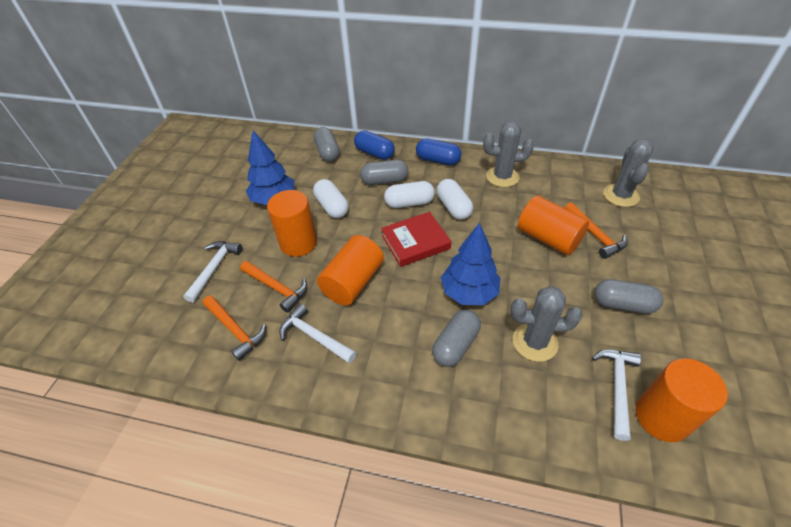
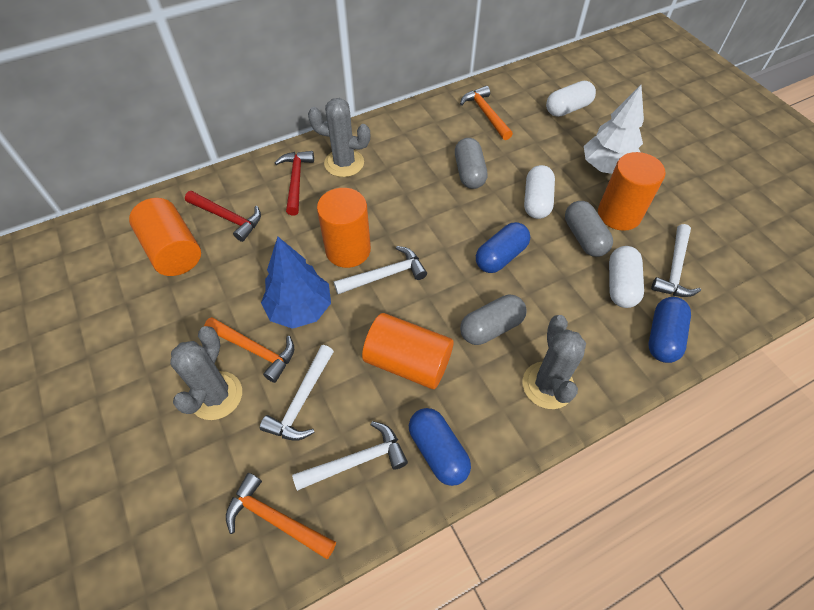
blue capsule: 2 -> 3
blue tree: 2 -> 1
grey capsule: 4 -> 3
red book: 1 -> 0
red hammer: 0 -> 2
white hammer: 3 -> 4
white tree: 0 -> 1

